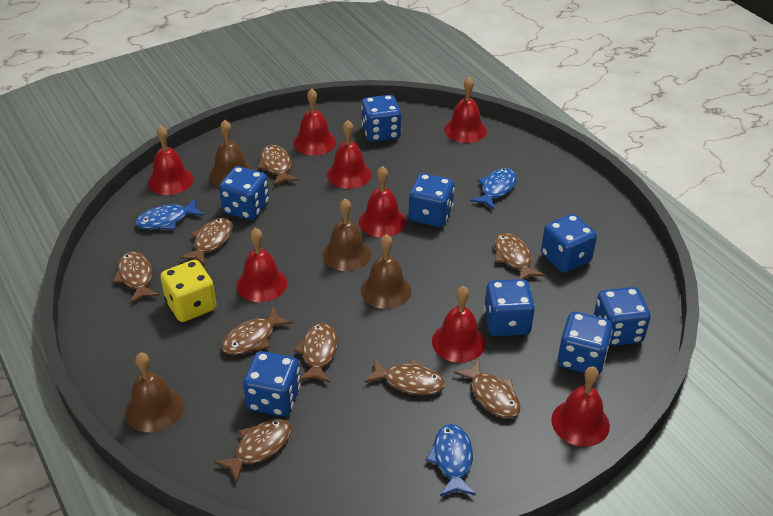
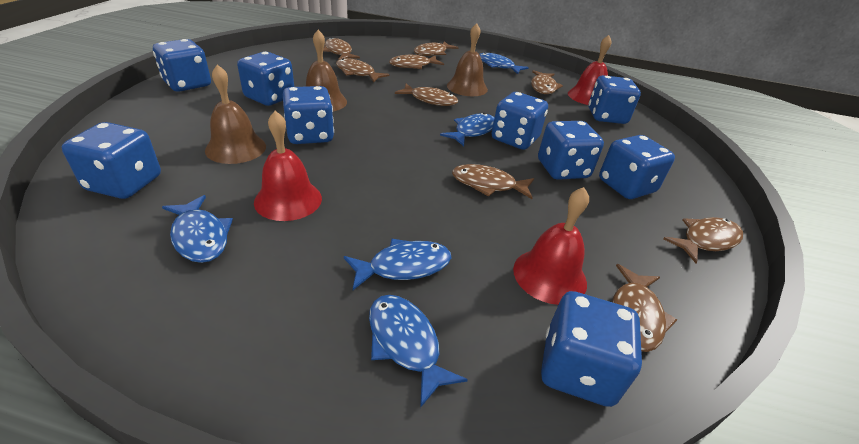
blue dice: 8 -> 9
blue fish: 3 -> 5
brown bell: 4 -> 3
red bell: 8 -> 3
yellow dice: 1 -> 0

